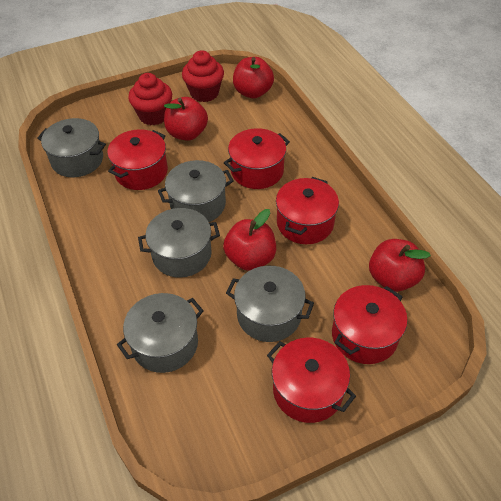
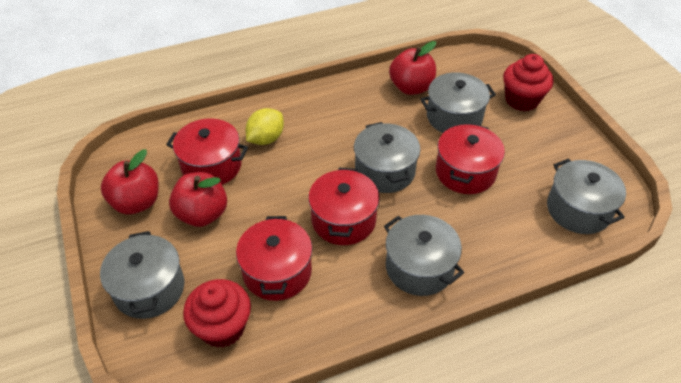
red apple: 4 -> 3
red pot: 5 -> 4
yellow lemon: 0 -> 1

